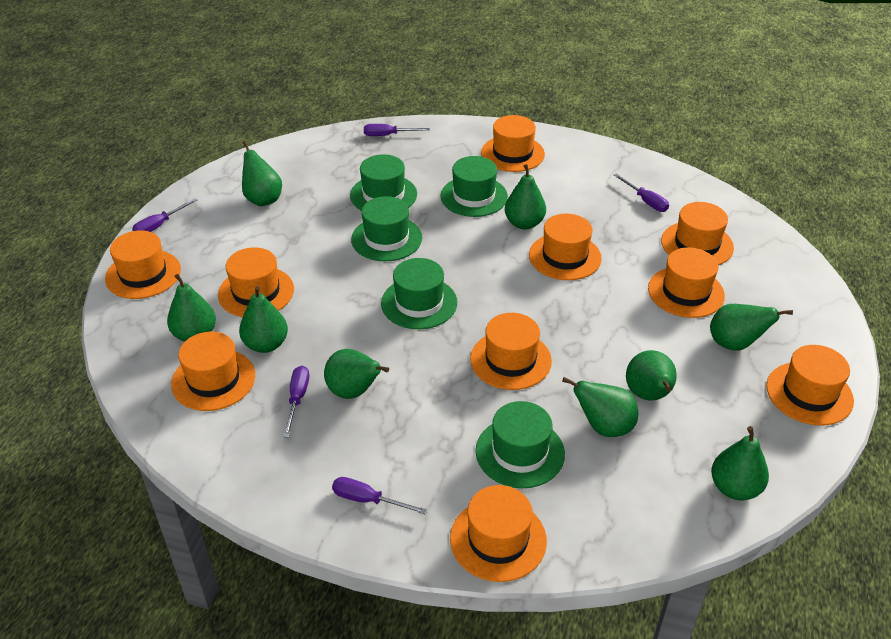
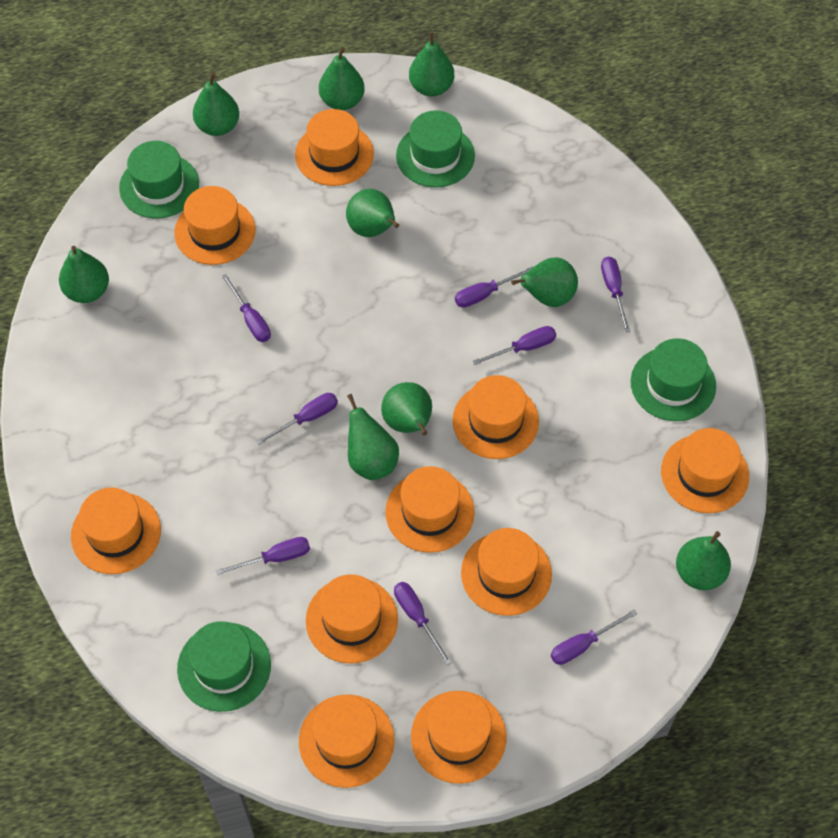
green hat: 5 -> 4
purple screwdriver: 5 -> 8

